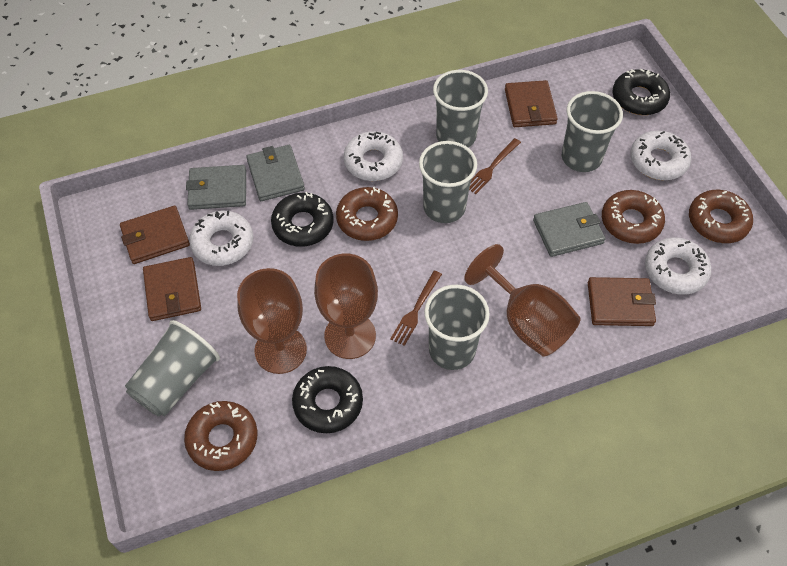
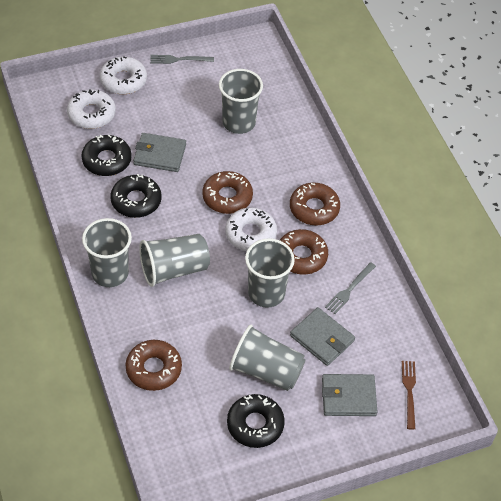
brown fork: 2 -> 1
brown goblet: 3 -> 0
brown wallet: 4 -> 0
grey fork: 0 -> 2
white donut: 4 -> 3

